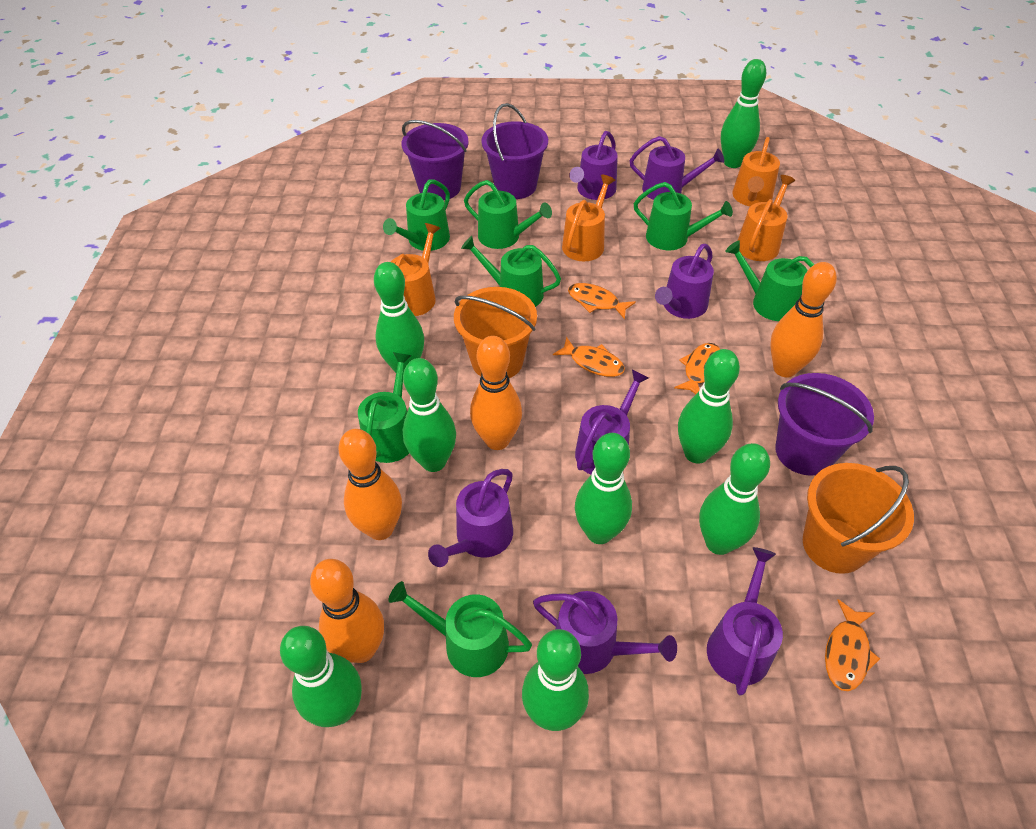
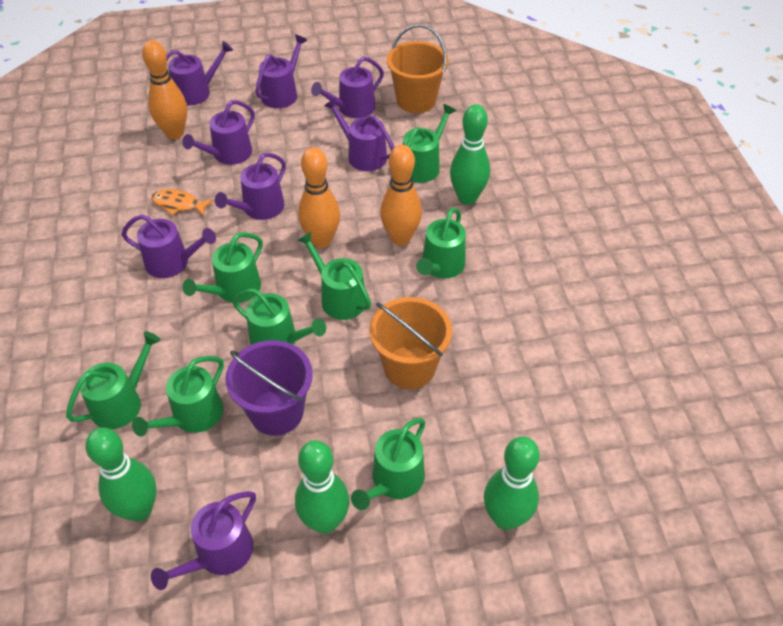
green bowling pin: 8 -> 4
green watering can: 7 -> 8
orange bowling pin: 4 -> 3
orange fish: 4 -> 1
orange watering can: 4 -> 0
purple bucket: 3 -> 1
purple watering can: 7 -> 8

